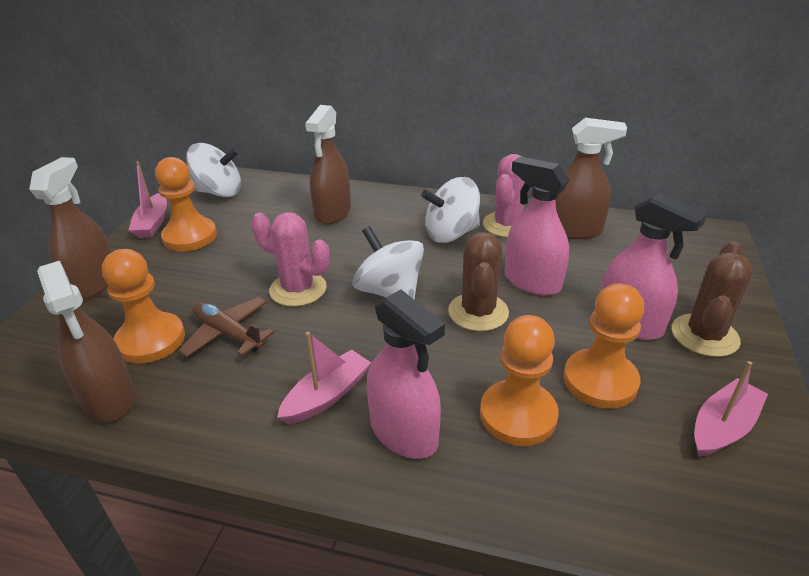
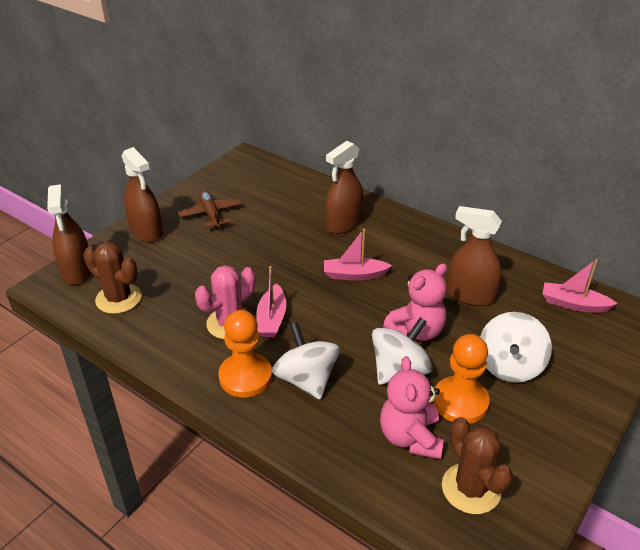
orange pawn: 4 -> 2
pink cactus: 2 -> 1
pink spray bottle: 3 -> 0
pink teddy bear: 0 -> 2

